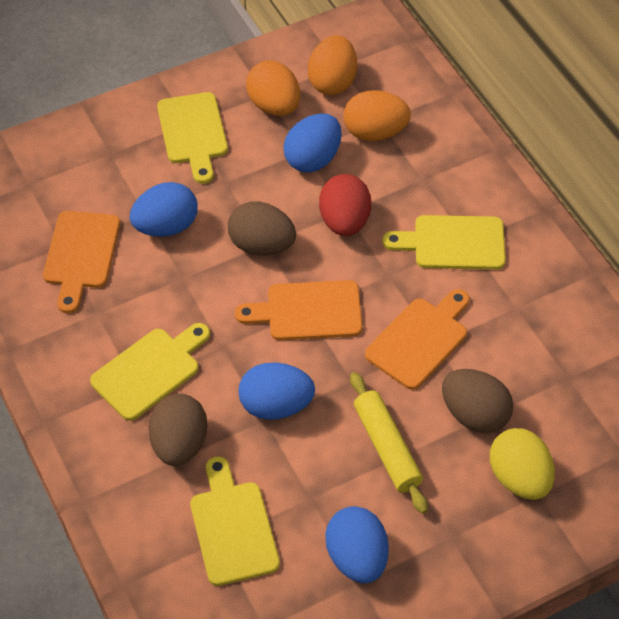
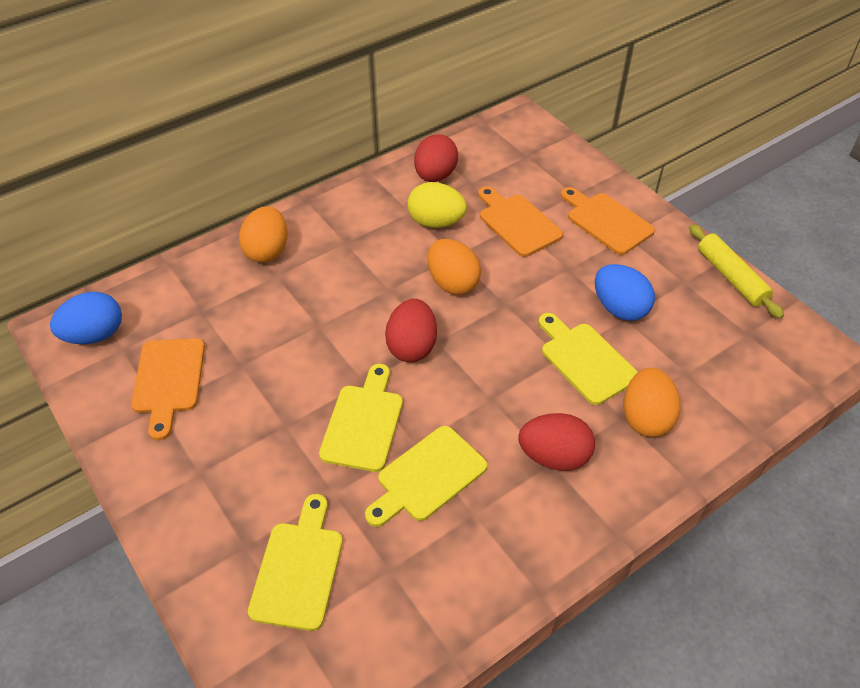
blue egg: 4 -> 2
brown egg: 3 -> 0
red egg: 1 -> 3

